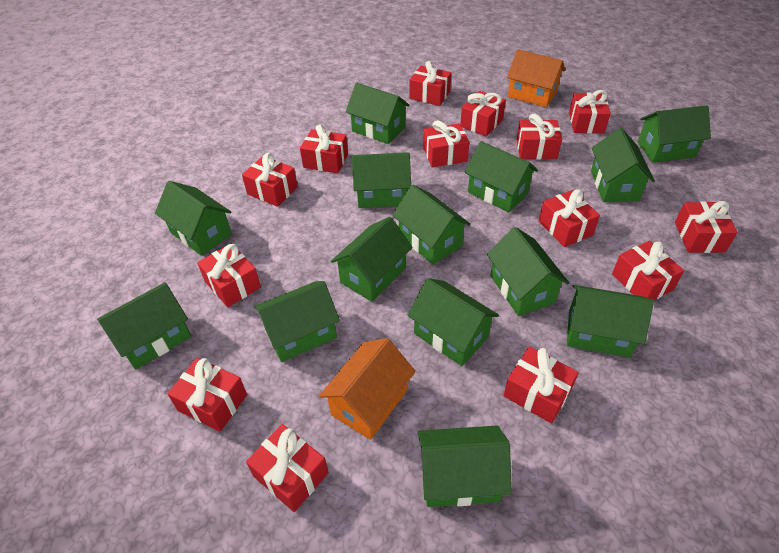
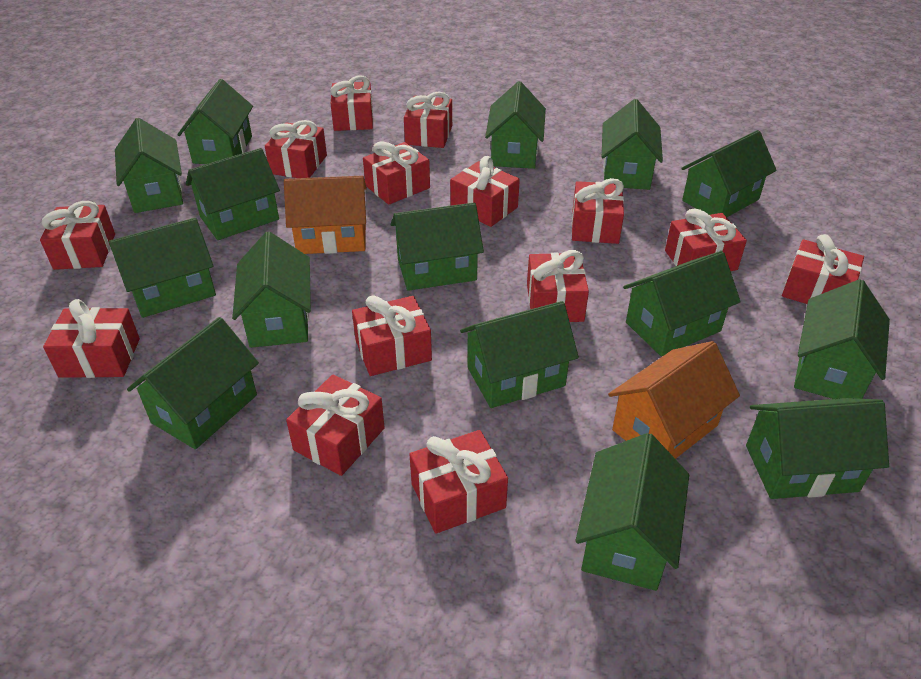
green house: 14 -> 15

